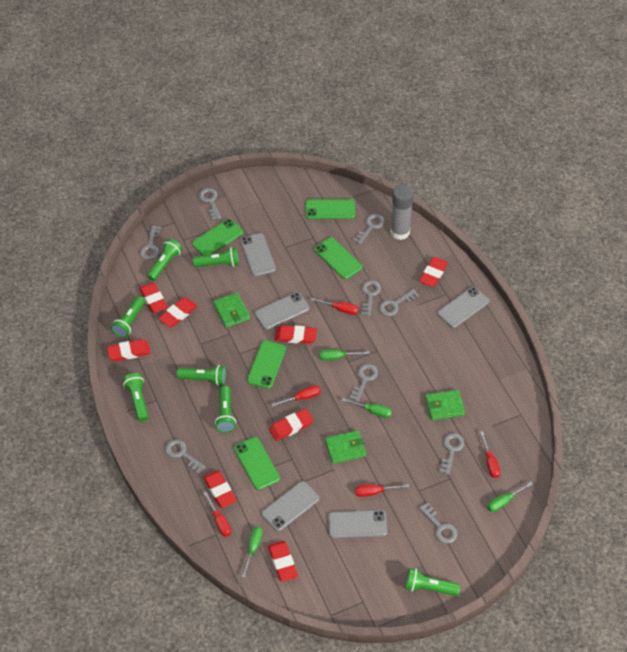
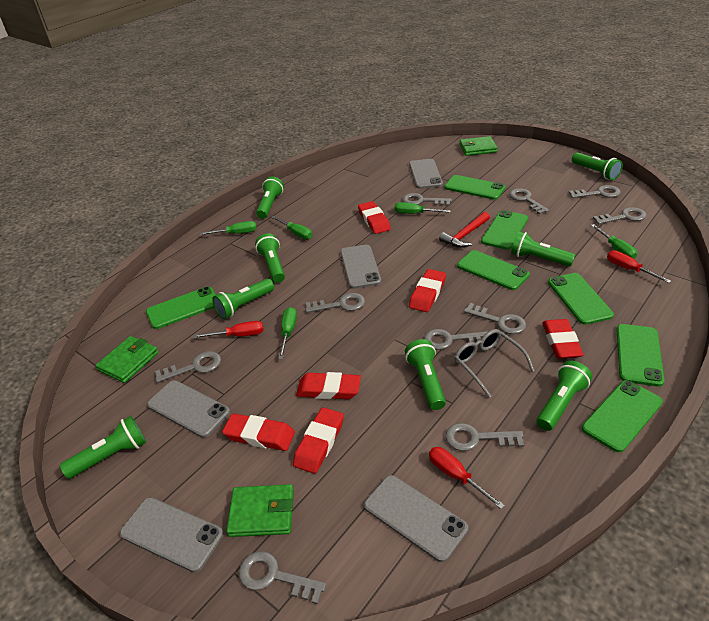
green flashlight: 7 -> 8
green phone: 5 -> 7
green screwdriver: 4 -> 5
grey glasses: 0 -> 1
grey glue stick: 1 -> 0
grey key: 9 -> 10
red eraser: 8 -> 6
red hammer: 0 -> 1
red screwdriver: 5 -> 3

